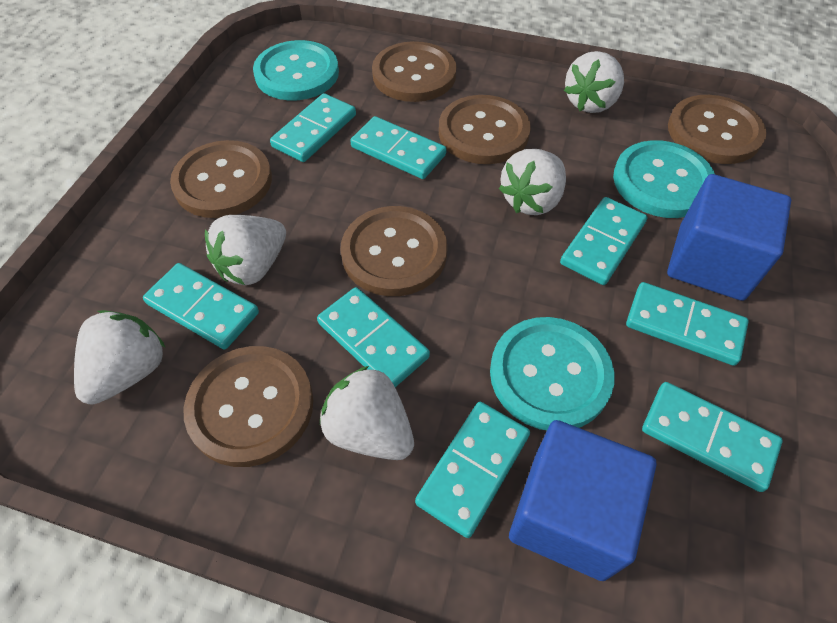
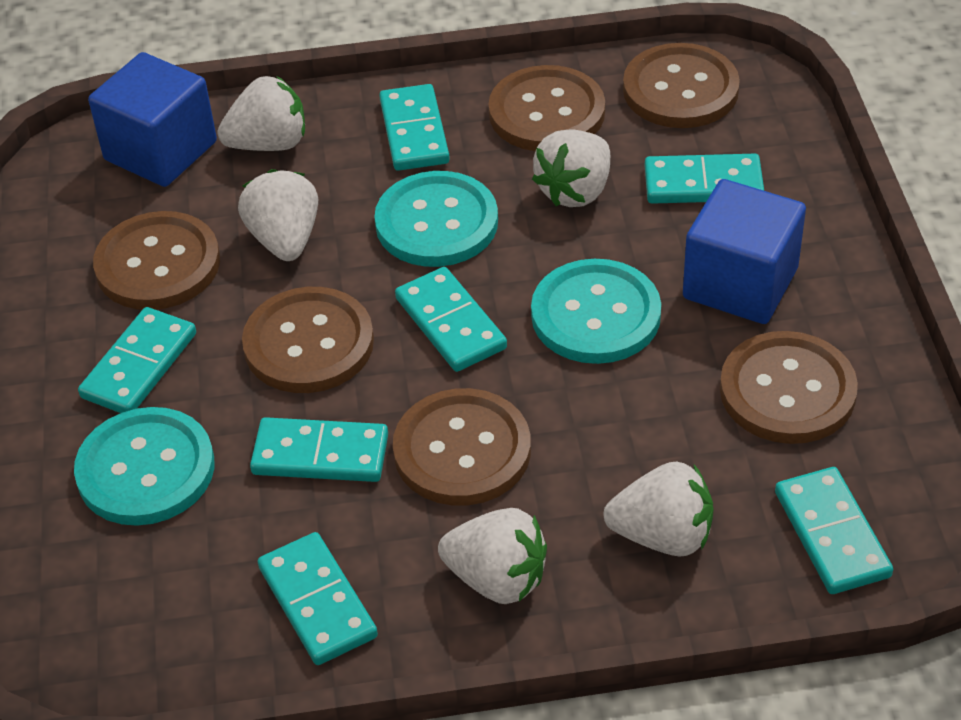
turquoise domino: 8 -> 7

